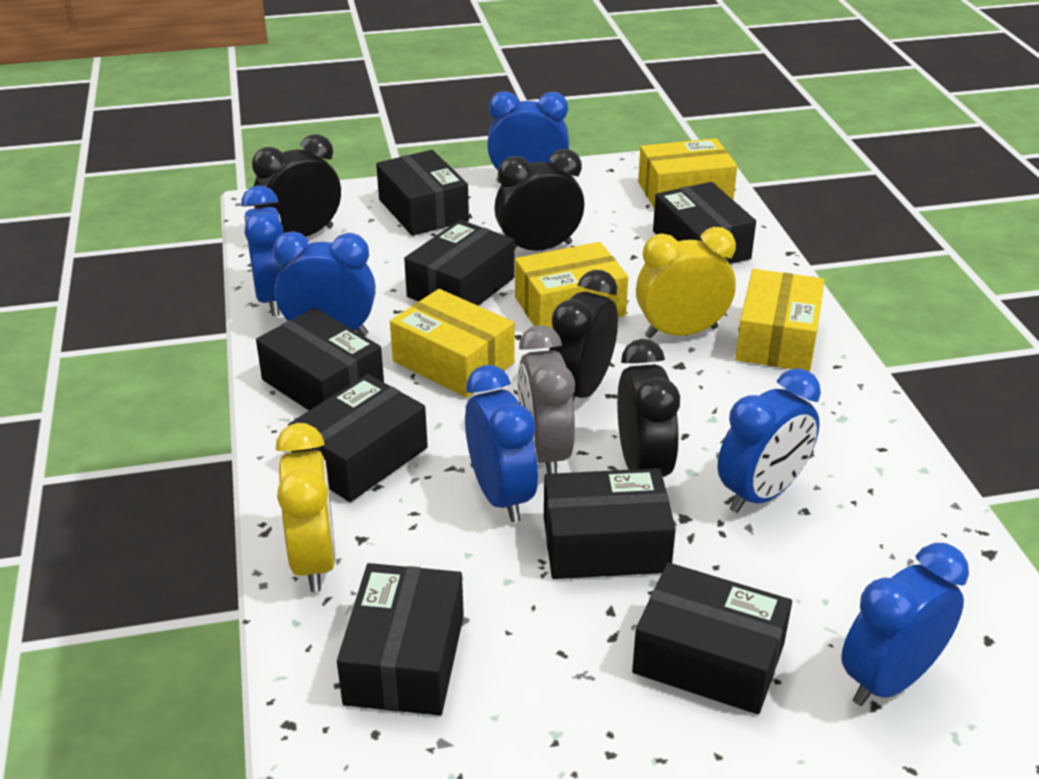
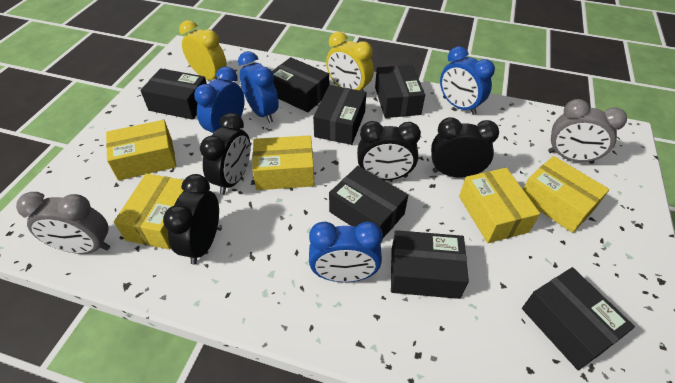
black box: 8 -> 7
blue clock: 6 -> 4
grey clock: 1 -> 2
yellow box: 4 -> 5

